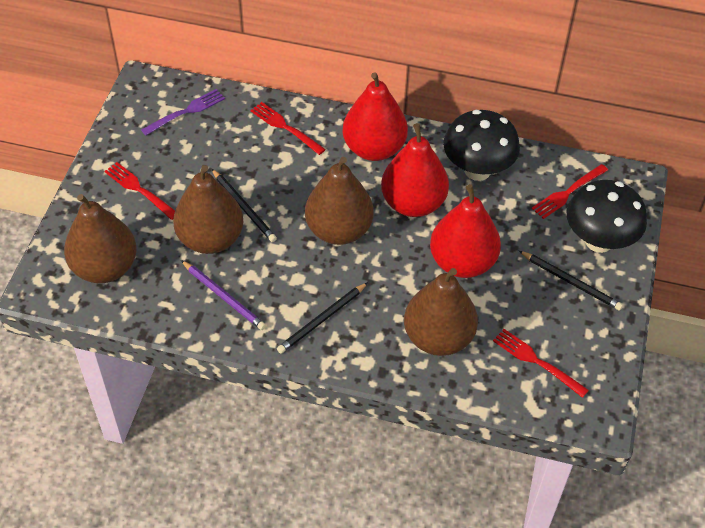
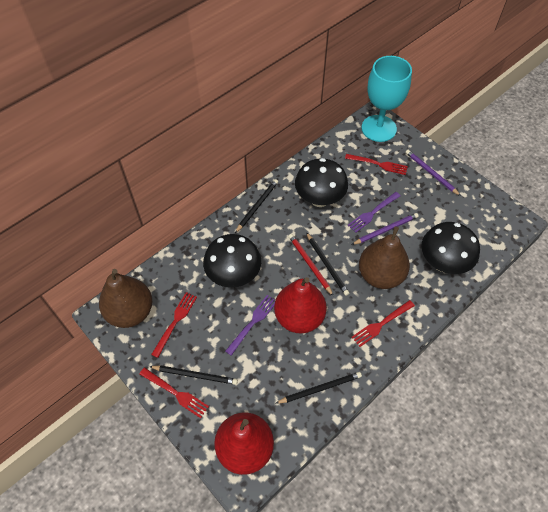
black mushroom: 2 -> 3
black pencil: 3 -> 4
brown pear: 4 -> 2
purple fork: 1 -> 2
purple pencil: 1 -> 2
red pear: 3 -> 2
red pencil: 0 -> 1
turquoise goblet: 0 -> 1

